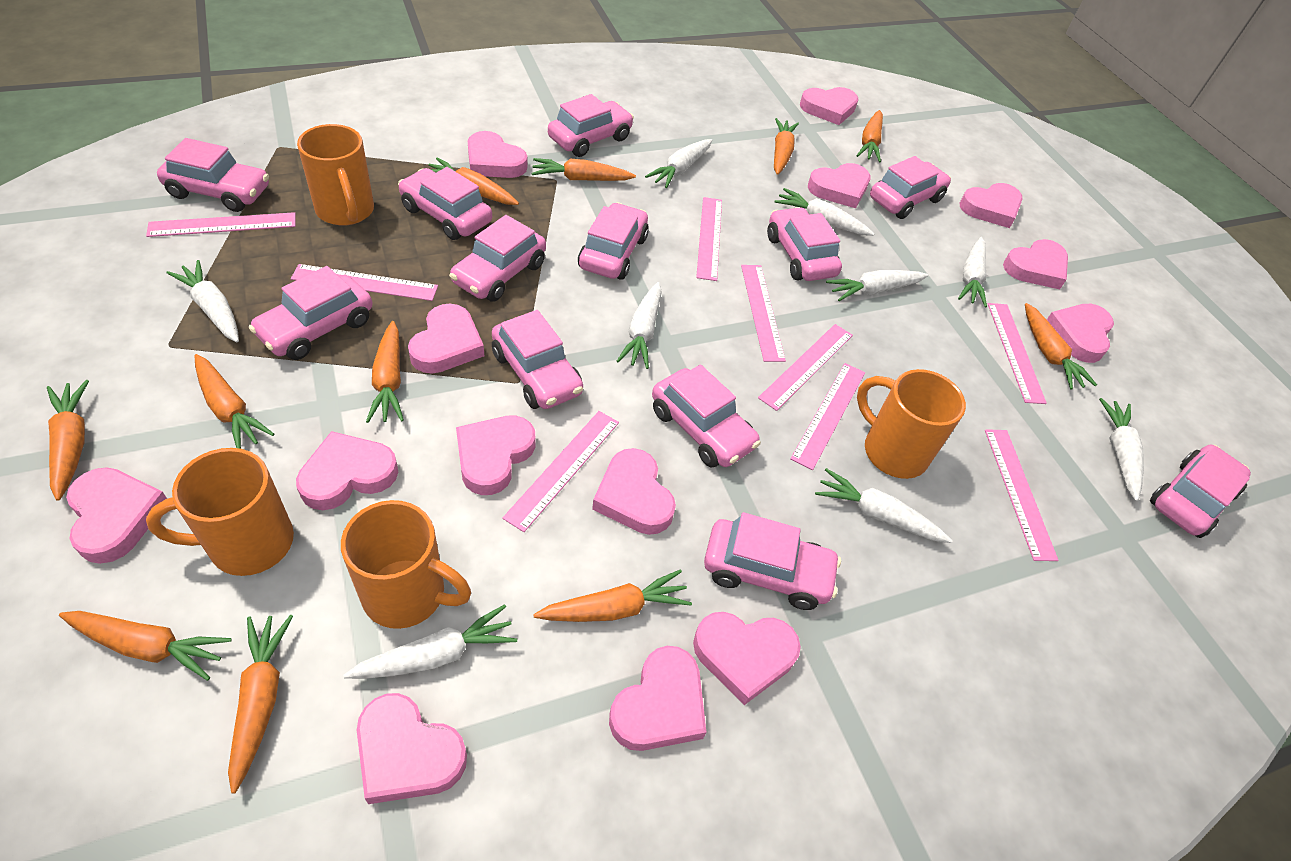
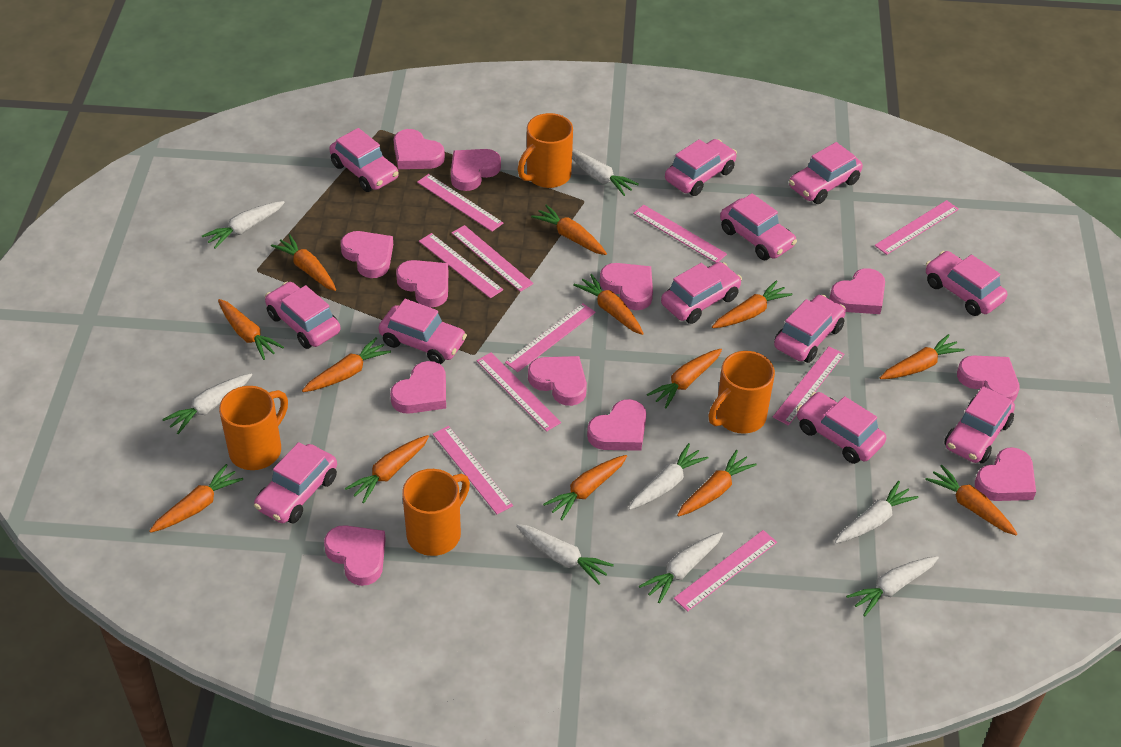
orange carrot: 11 -> 13
pink heart: 14 -> 12
pink ruler: 9 -> 10
white carrot: 9 -> 8

